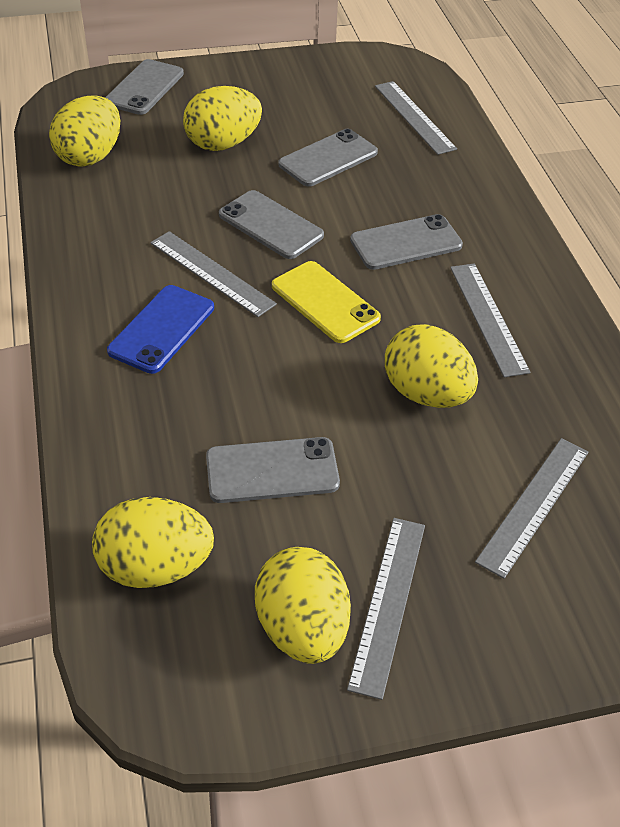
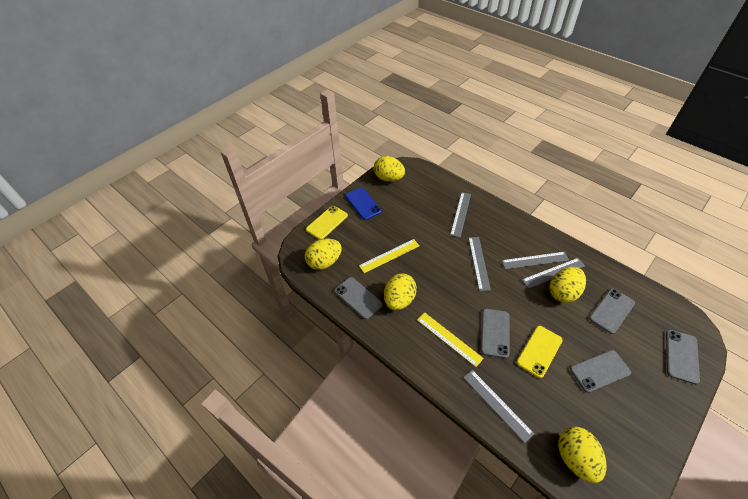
yellow phone: 1 -> 2
yellow ruler: 0 -> 2

